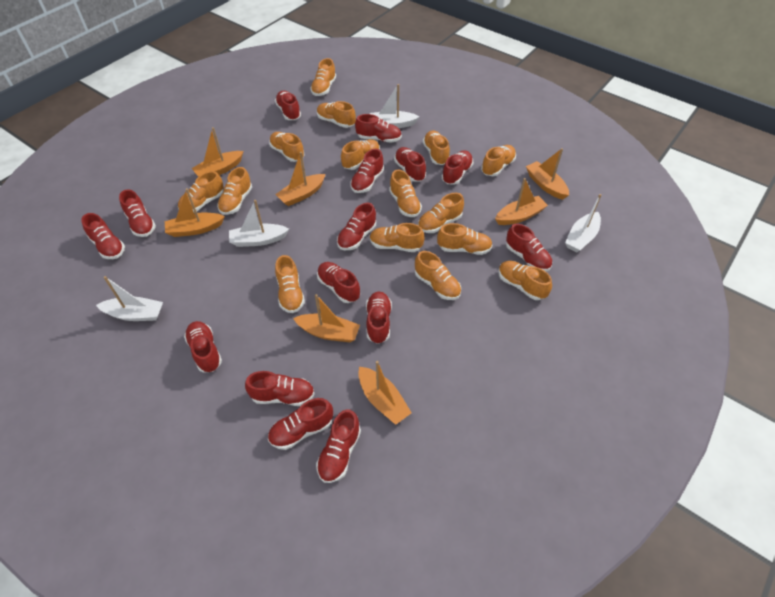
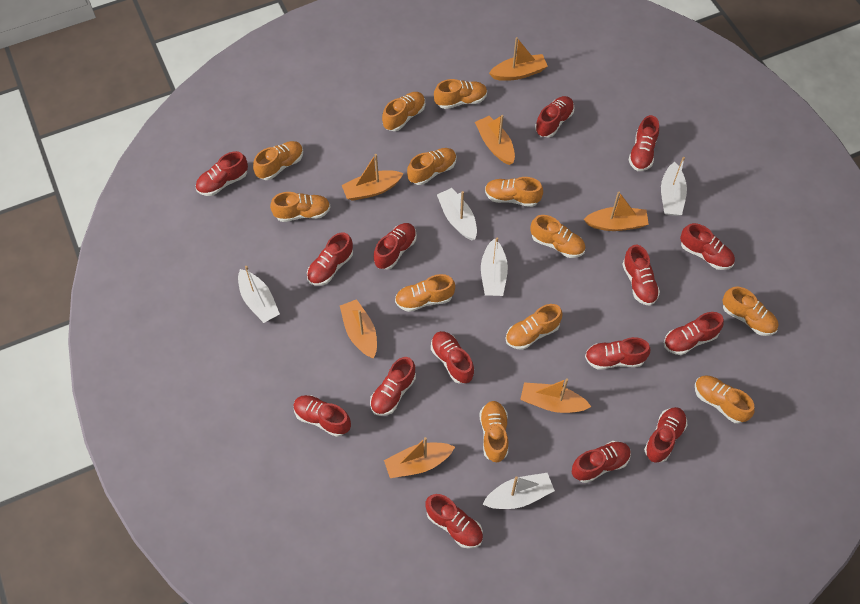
orange shoe: 15 -> 12
white boat: 4 -> 5

